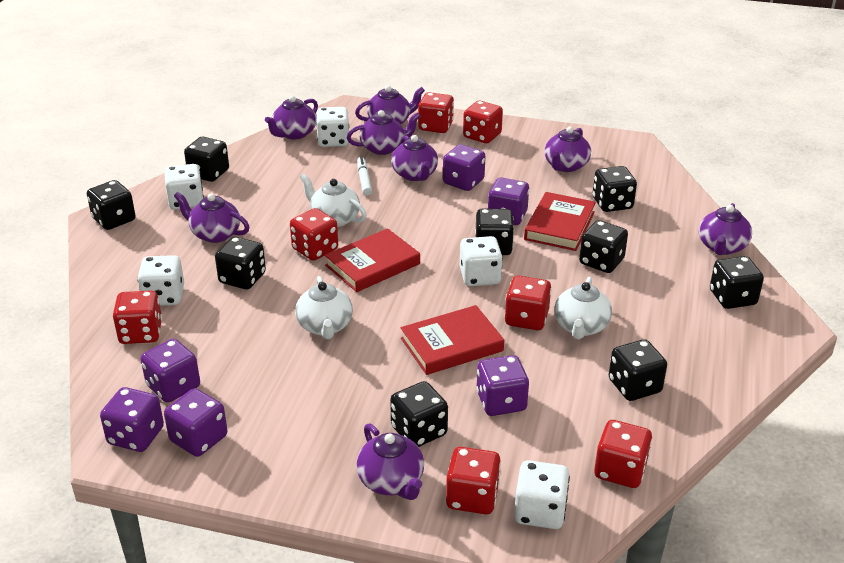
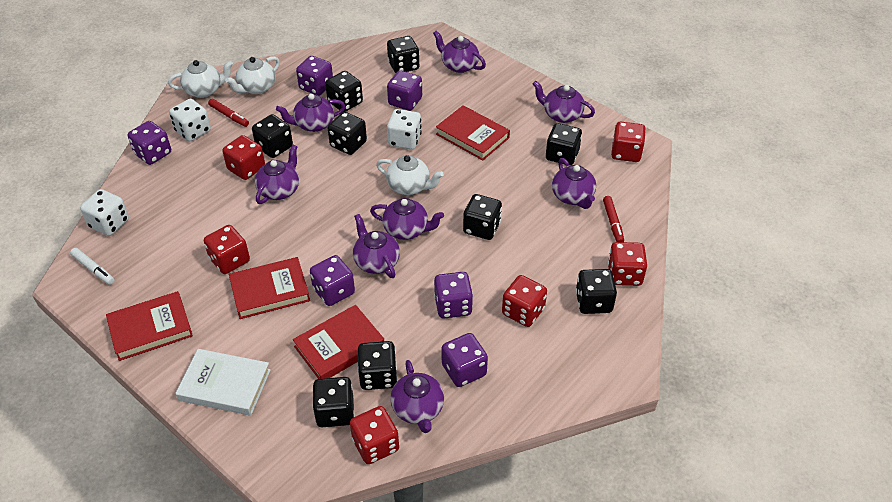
red book: 3 -> 4
red dice: 7 -> 6
red marker: 0 -> 2
white book: 0 -> 1
white dice: 5 -> 3

